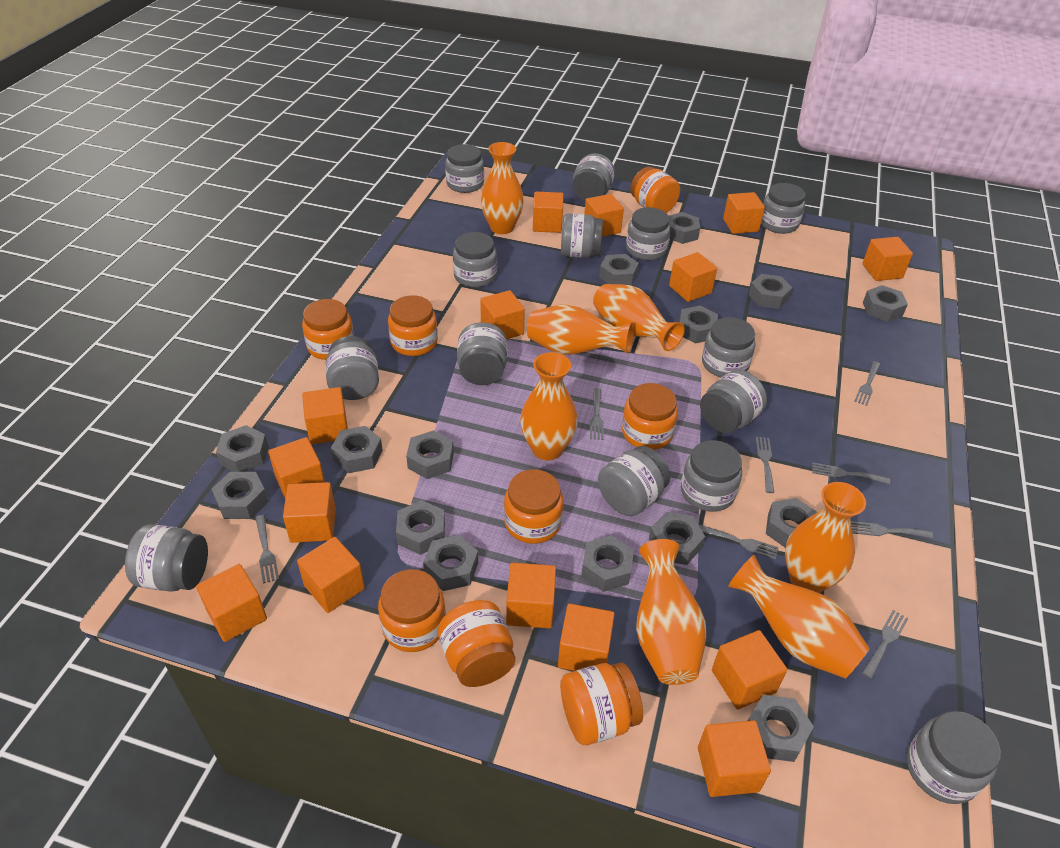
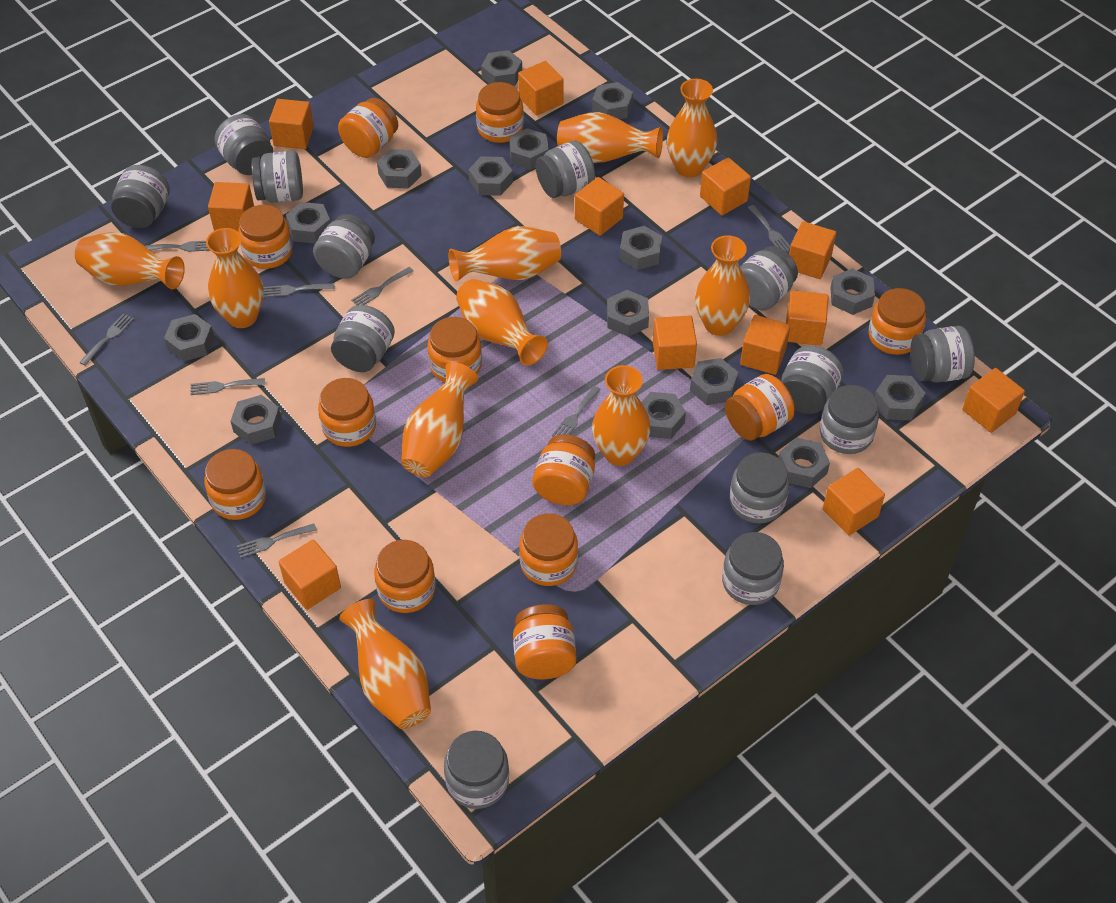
grey jar: 14 -> 13
orange cube: 15 -> 12
orange jar: 8 -> 12
orange vase: 7 -> 10

